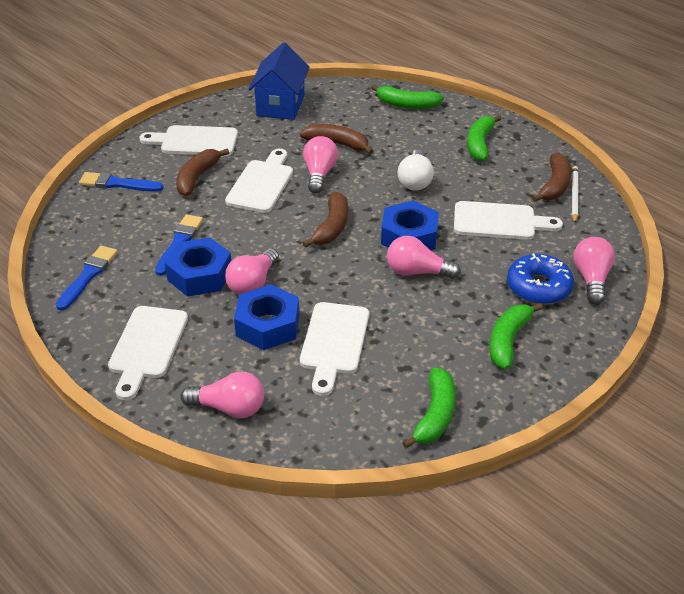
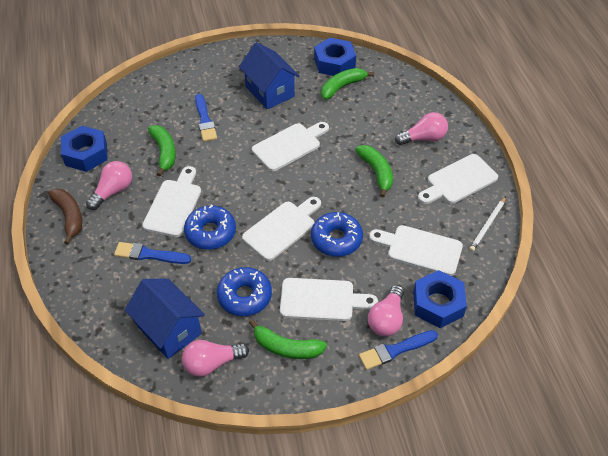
blue donut: 1 -> 3
blue house: 1 -> 2
brown banana: 4 -> 1
pink light bulb: 5 -> 4
white cutting board: 5 -> 6
white light bulb: 1 -> 0

